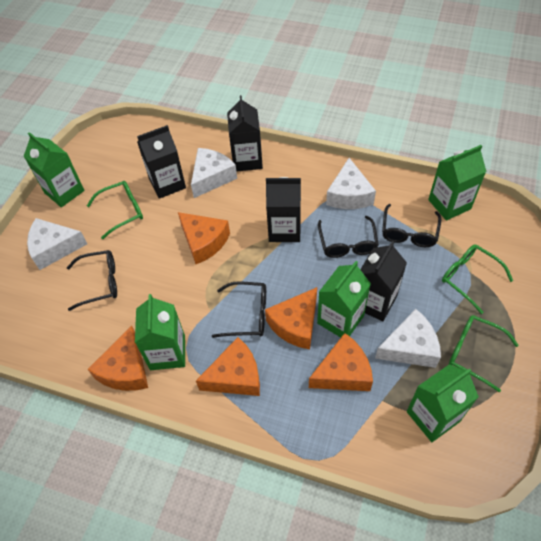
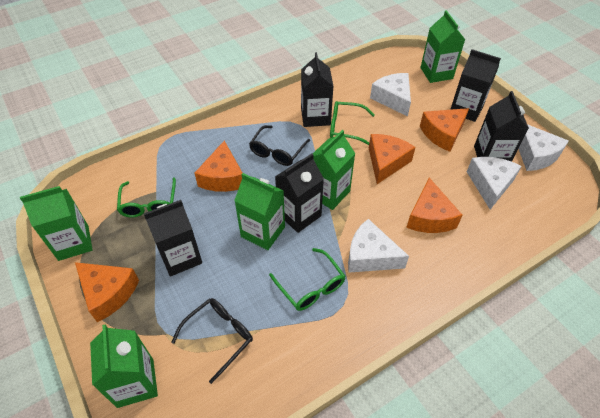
black carton: 4 -> 5
black glasses: 4 -> 2

